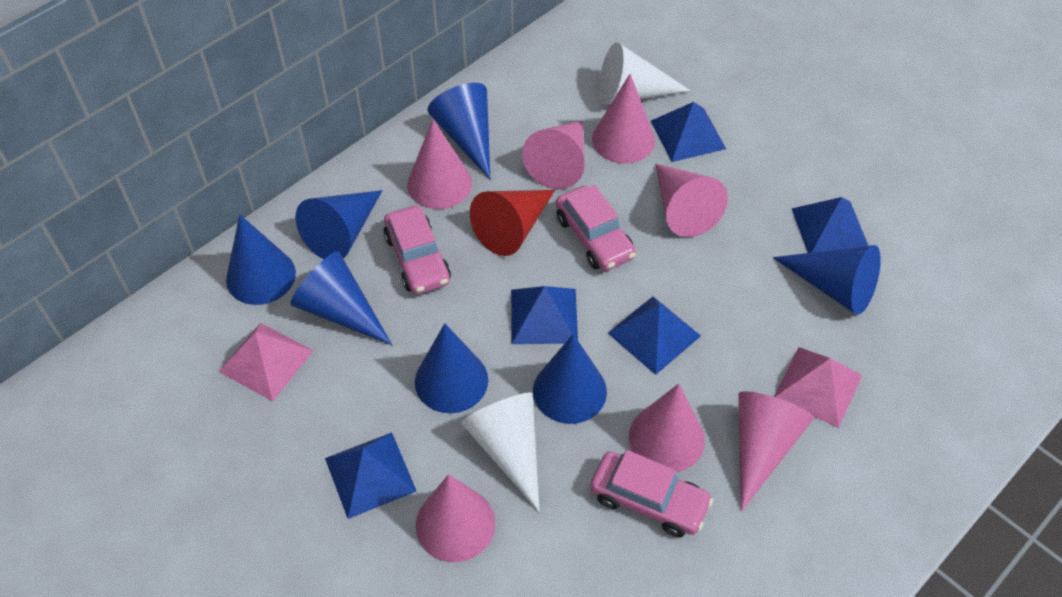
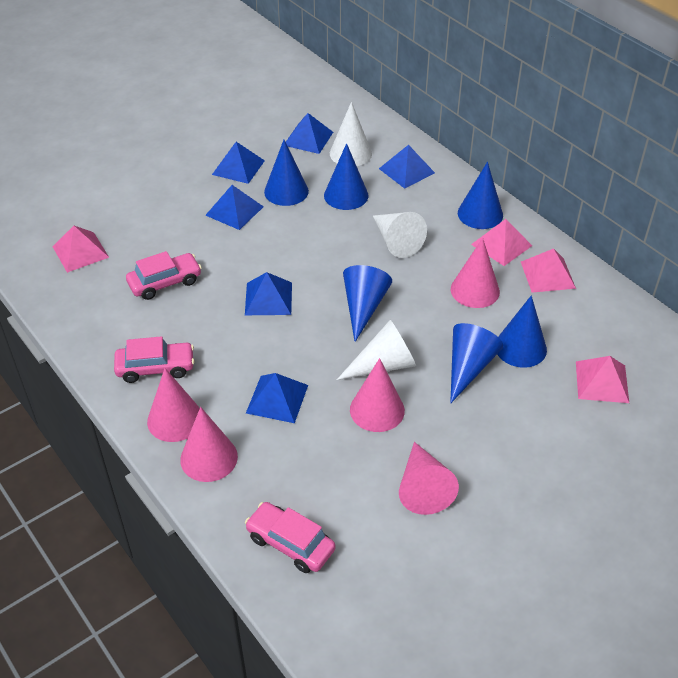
blue cone: 7 -> 6
blue pyramid: 5 -> 6
pink cone: 7 -> 5
pink pyramid: 2 -> 4
red cone: 1 -> 0
white cone: 2 -> 3

